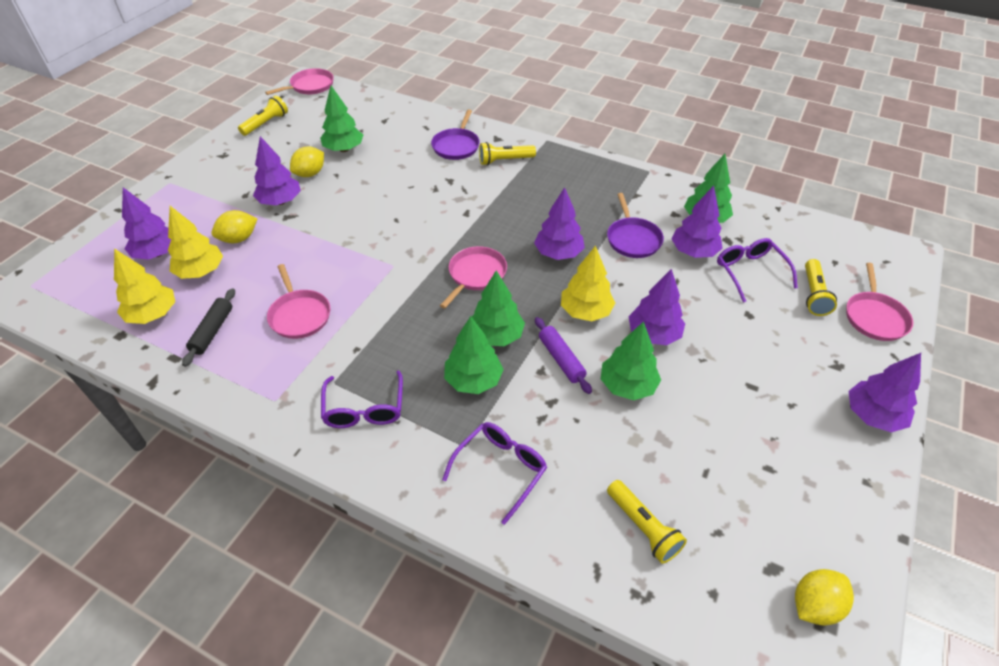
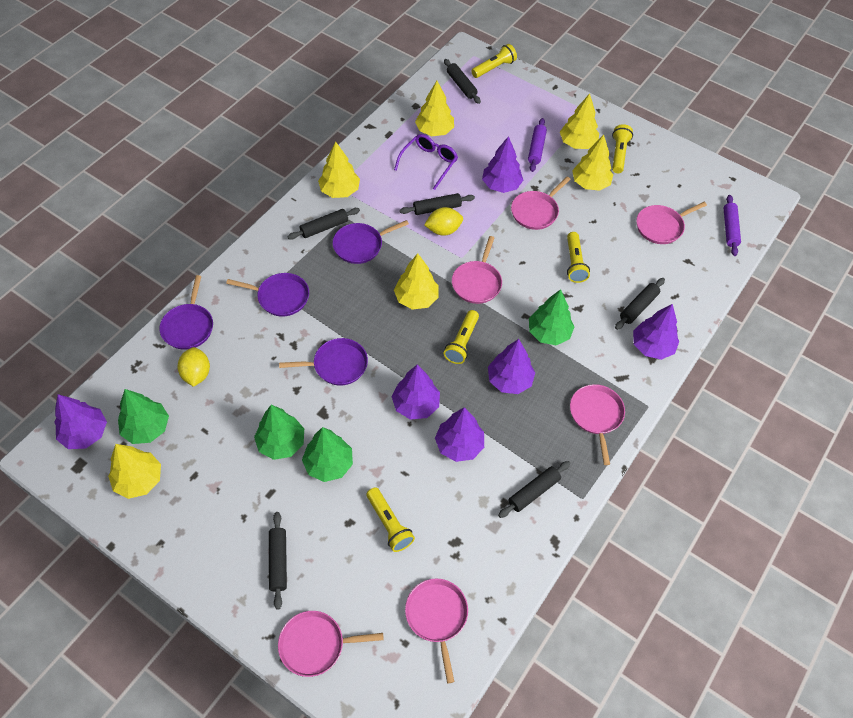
black rolling pin: 1 -> 6
green tree: 5 -> 4
pink pan: 4 -> 6
purple glasses: 3 -> 1
purple pan: 2 -> 4
purple rolling pin: 1 -> 2
yellow flashlight: 4 -> 5
yellow lemon: 3 -> 2
yellow tree: 3 -> 6

